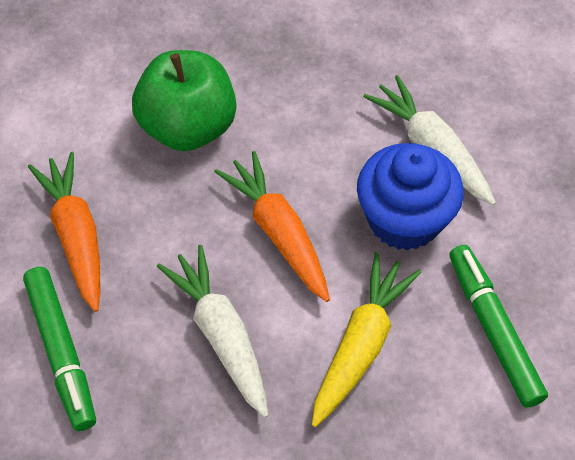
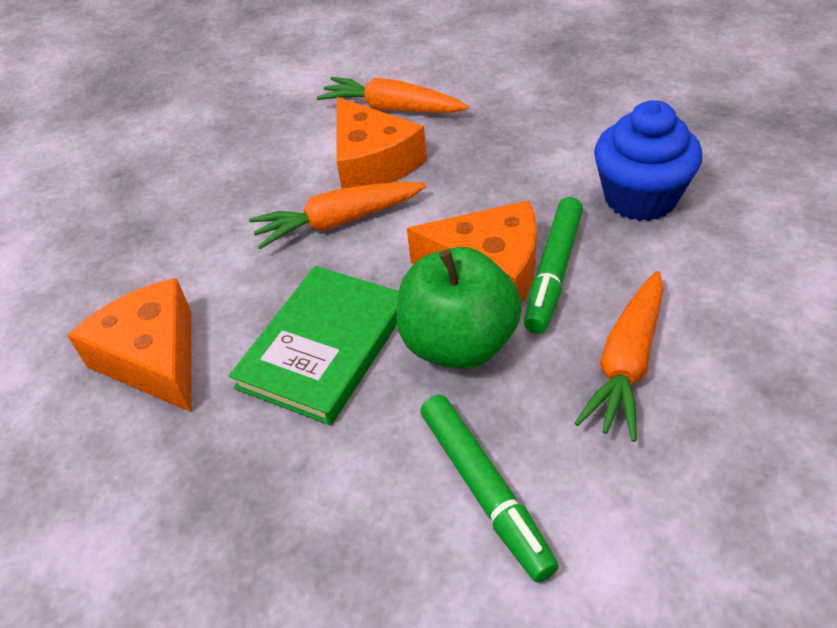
green book: 0 -> 1
orange carrot: 2 -> 3
orange cheese: 0 -> 3
white carrot: 2 -> 0
yellow carrot: 1 -> 0

